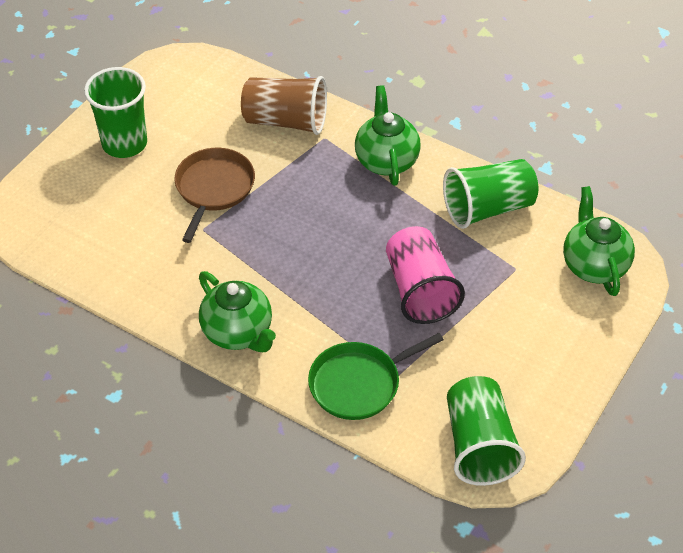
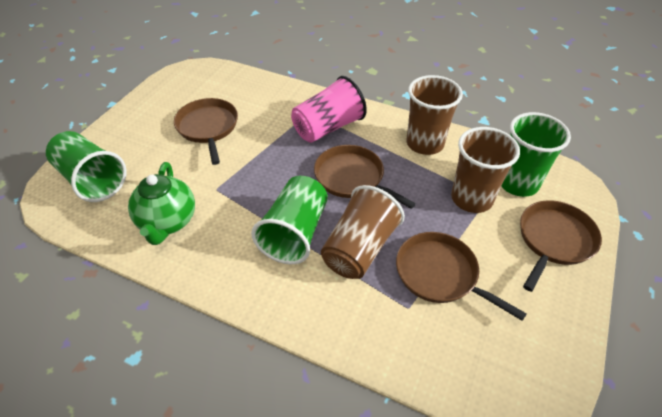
brown cup: 1 -> 3
brown pan: 1 -> 4
green pan: 1 -> 0
green teapot: 3 -> 1

